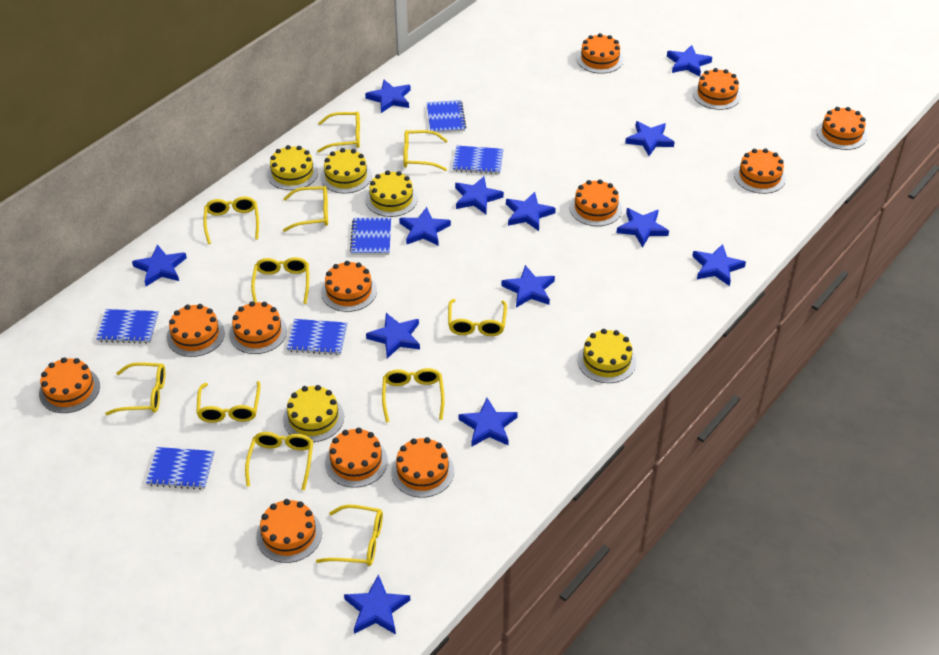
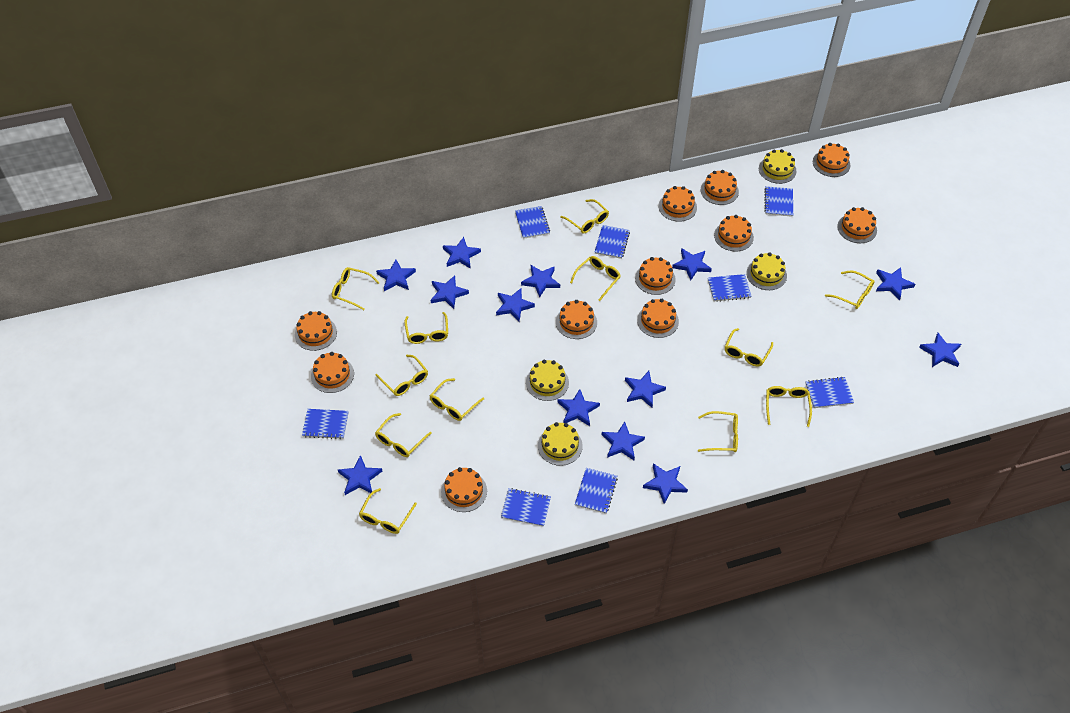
blue notebook: 6 -> 8
orange cake: 12 -> 11
yellow cake: 5 -> 4
yellow glasses: 11 -> 12

